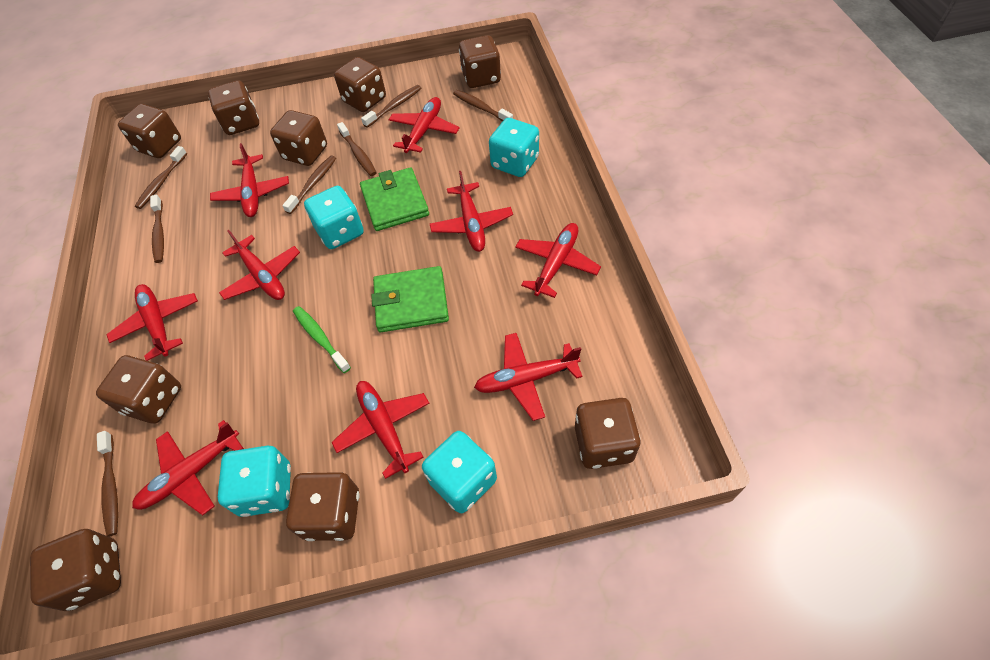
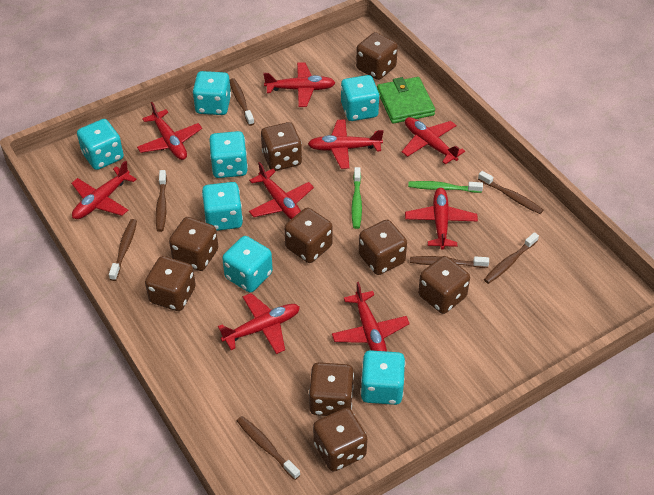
green toothbrush: 1 -> 2
green wallet: 2 -> 1
turquoise dice: 4 -> 7

